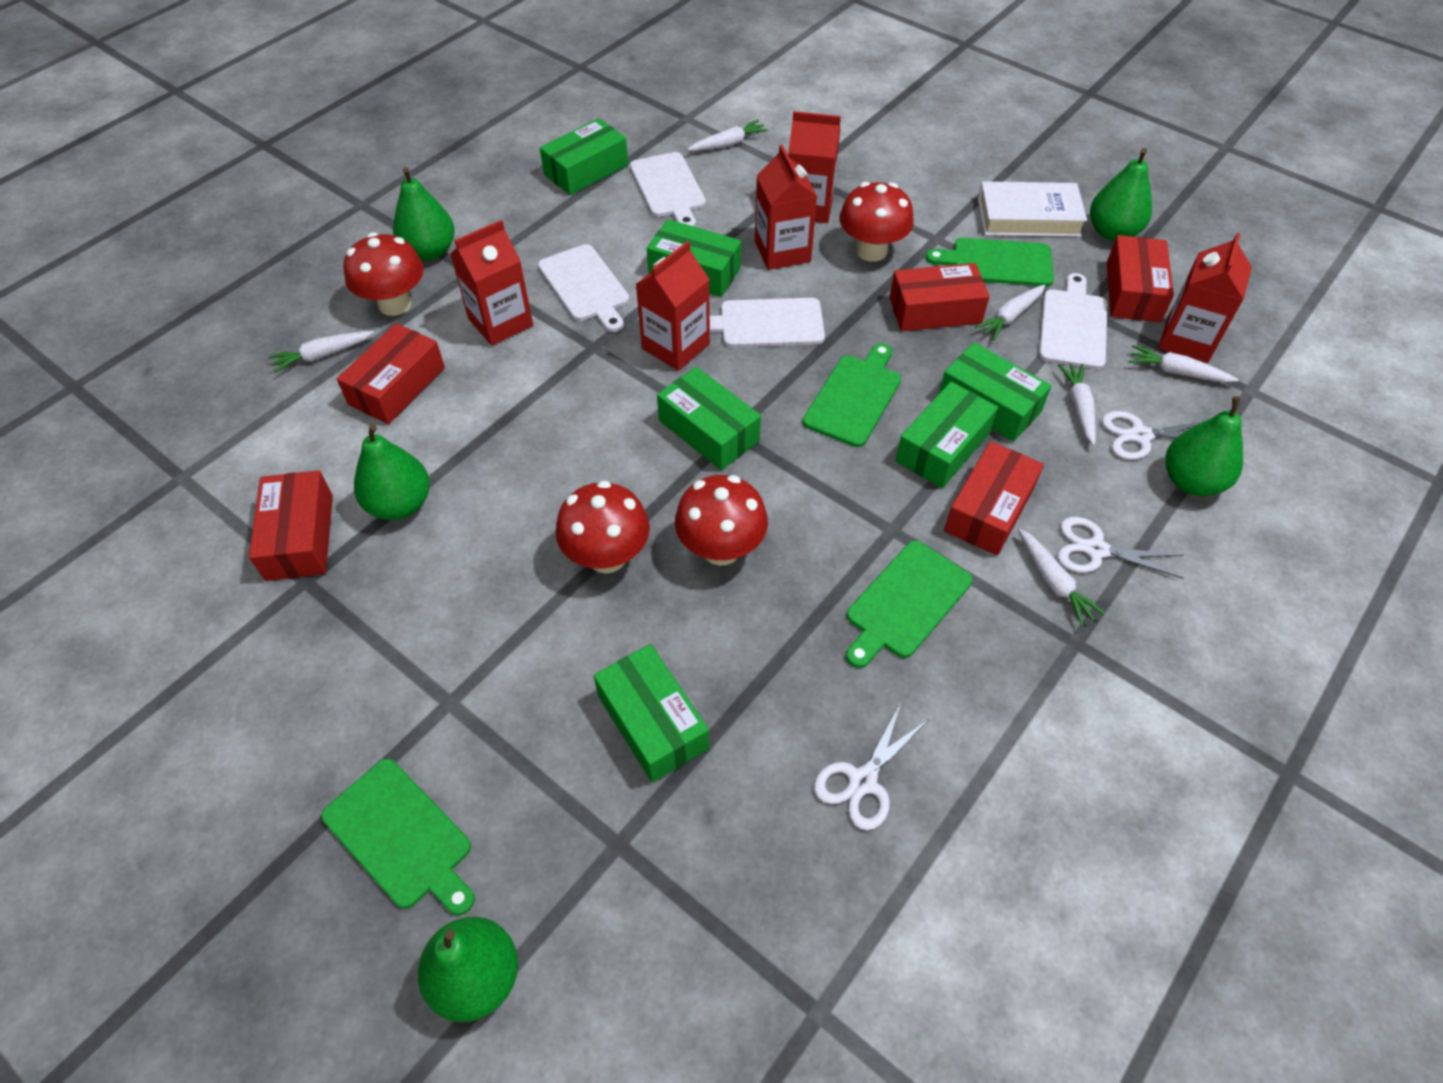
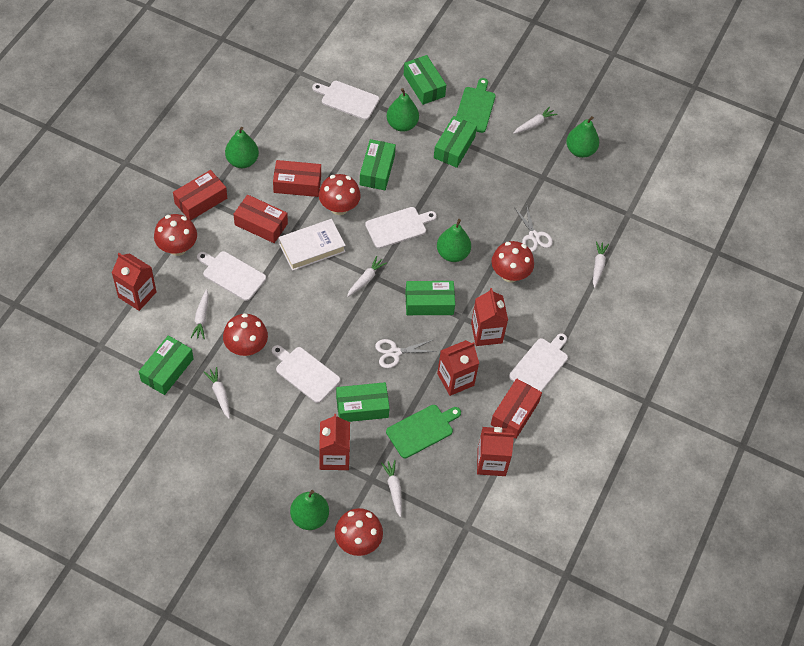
green cutting board: 4 -> 2
red box: 5 -> 4
red mushroom: 4 -> 5
white cutting board: 4 -> 5
white scissors: 3 -> 2

